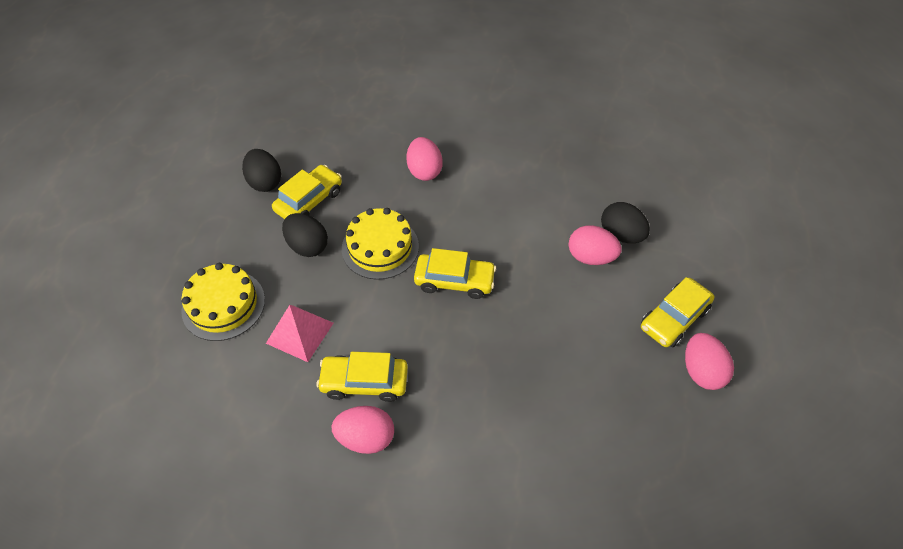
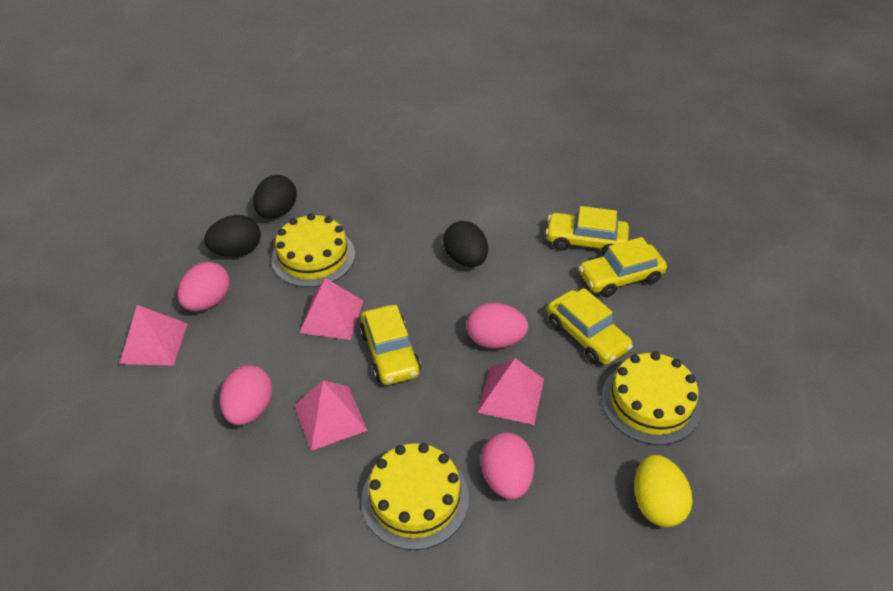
pink pyramid: 1 -> 4
yellow cake: 2 -> 3
yellow egg: 0 -> 1

